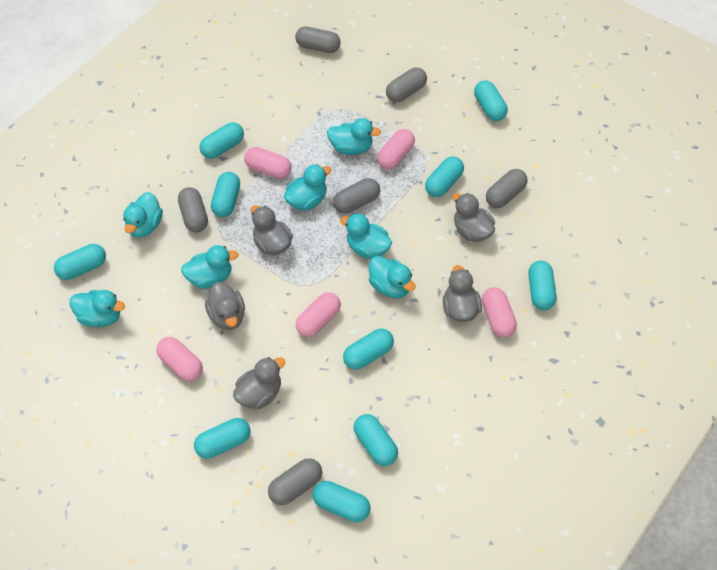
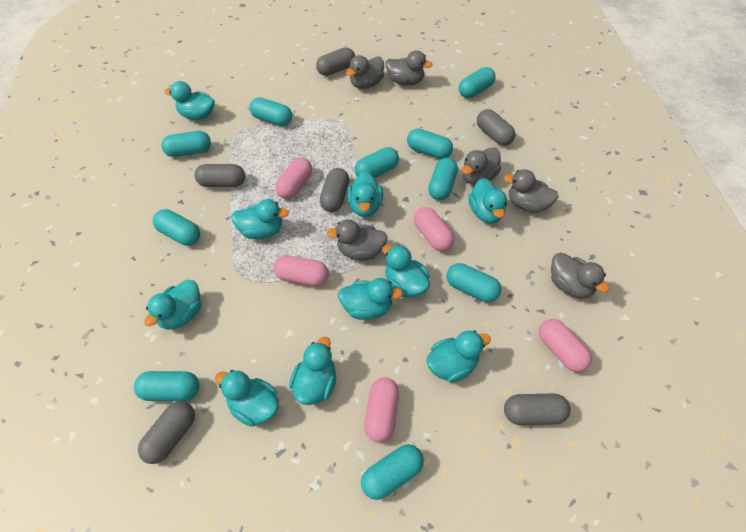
grey duck: 5 -> 6
turquoise duck: 7 -> 10

